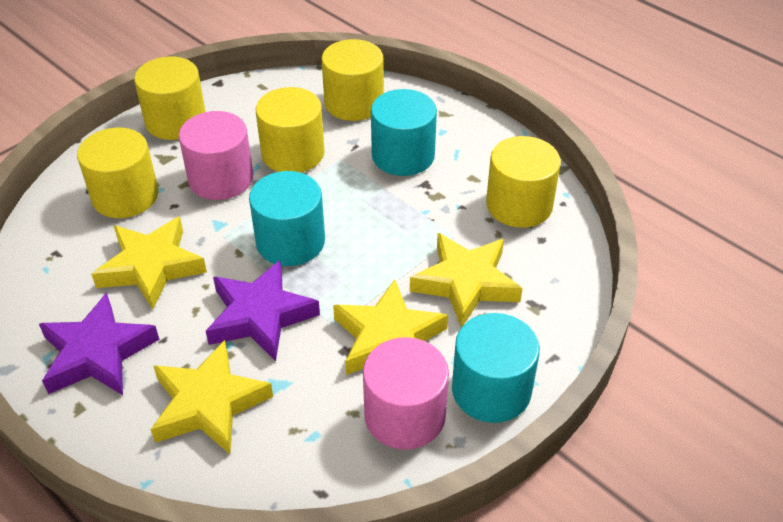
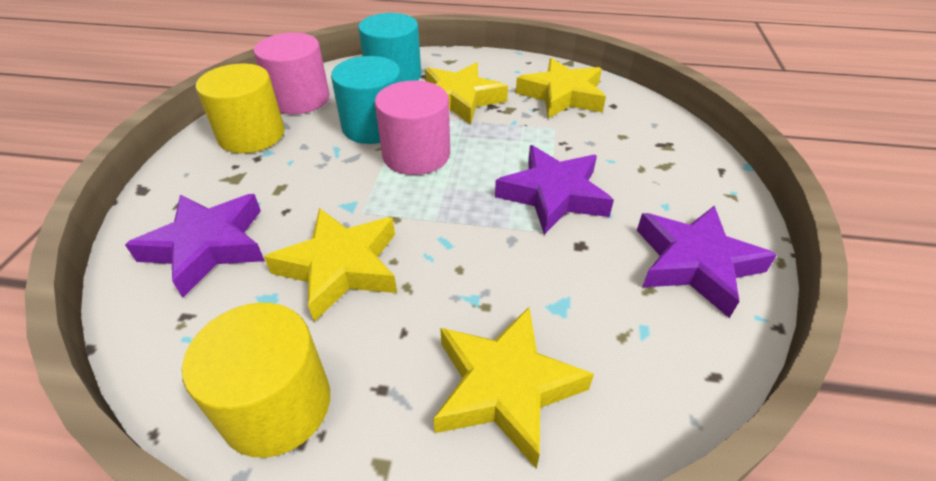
purple star: 2 -> 3
turquoise cylinder: 3 -> 2
yellow cylinder: 5 -> 2

